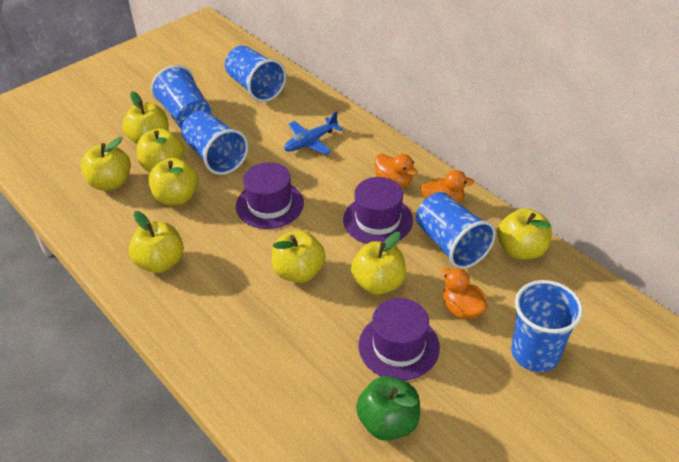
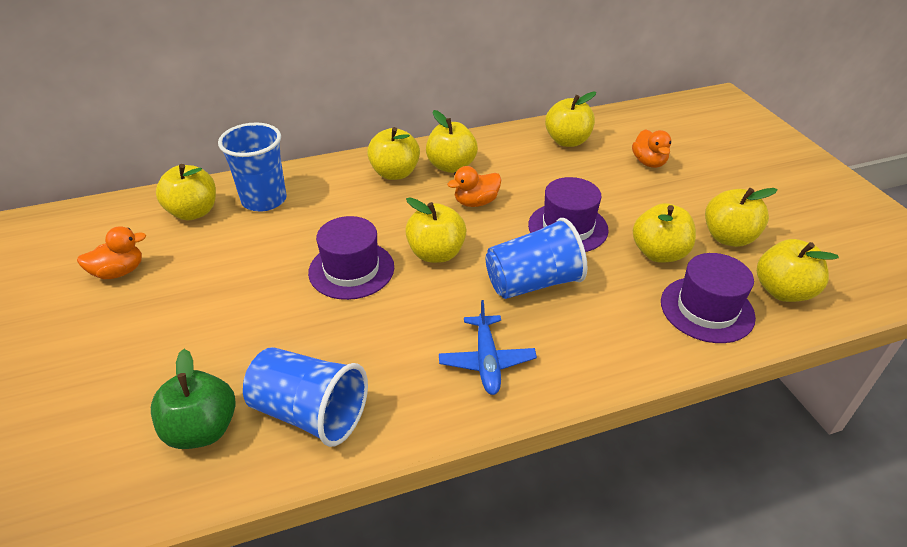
blue cup: 5 -> 3

